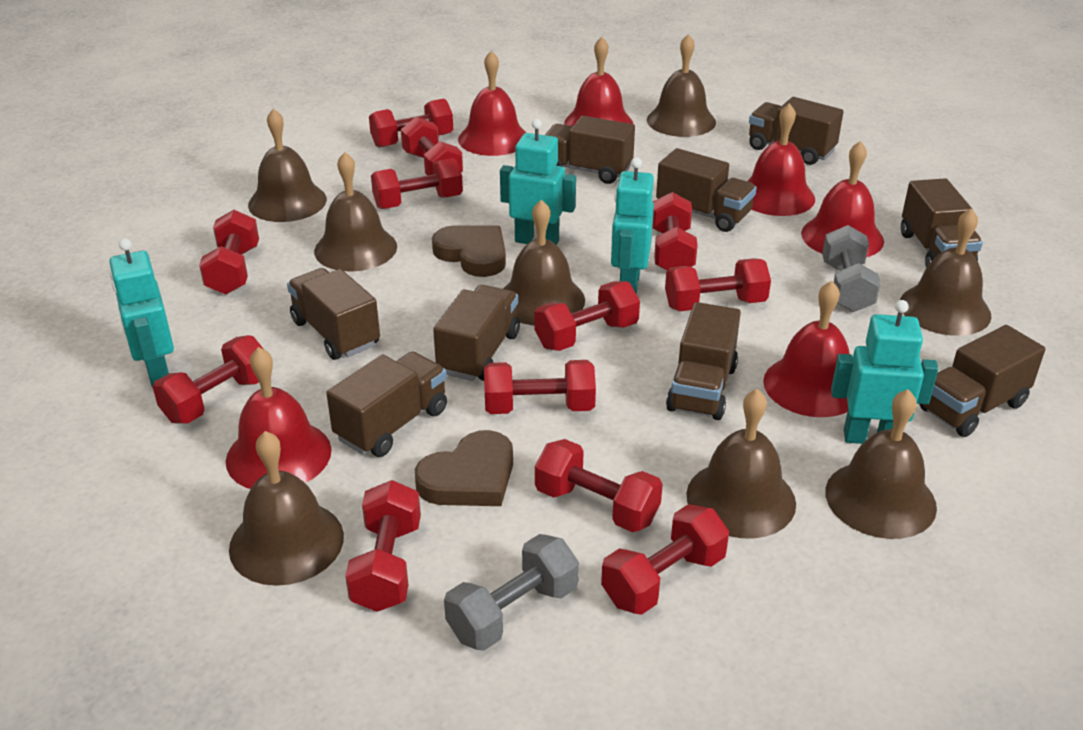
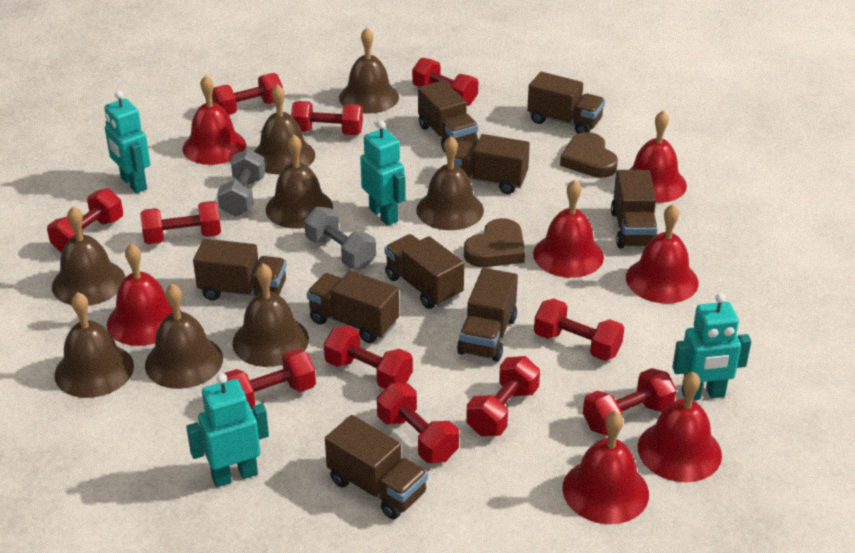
red bell: 6 -> 7
red dumbbell: 12 -> 11

